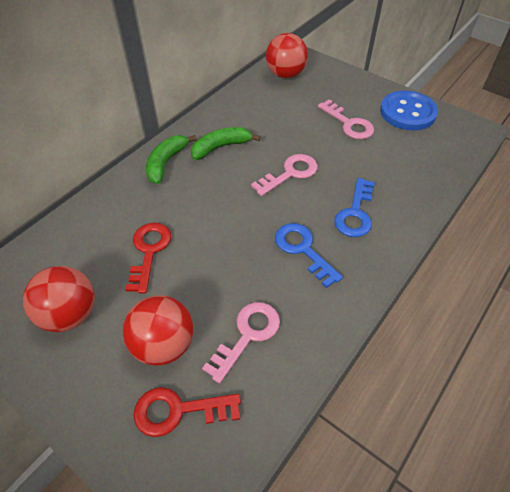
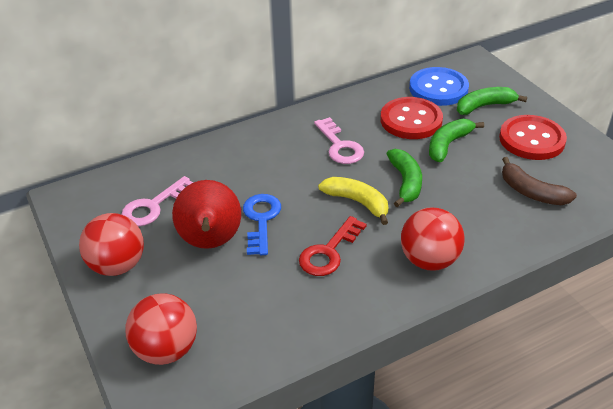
blue key: 2 -> 1
brown banana: 0 -> 1
green banana: 2 -> 3
pink key: 3 -> 2
red button: 0 -> 2
red key: 2 -> 1
red pear: 0 -> 1
yellow banana: 0 -> 1

